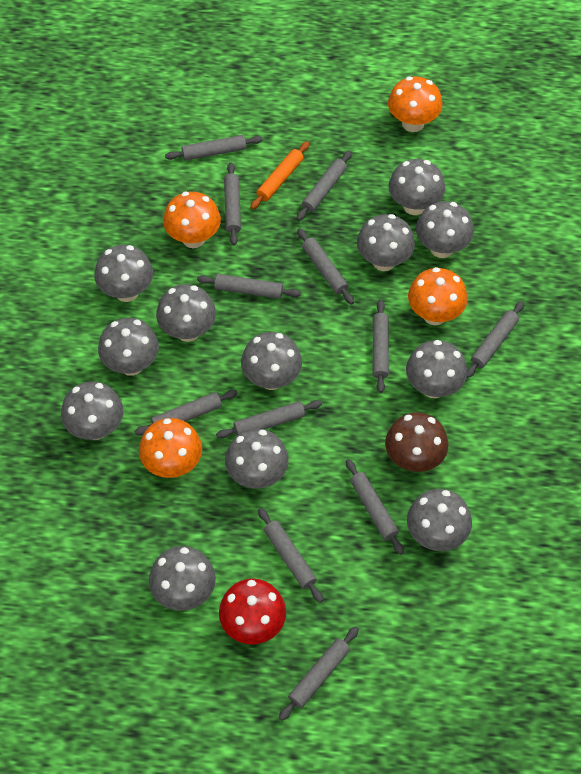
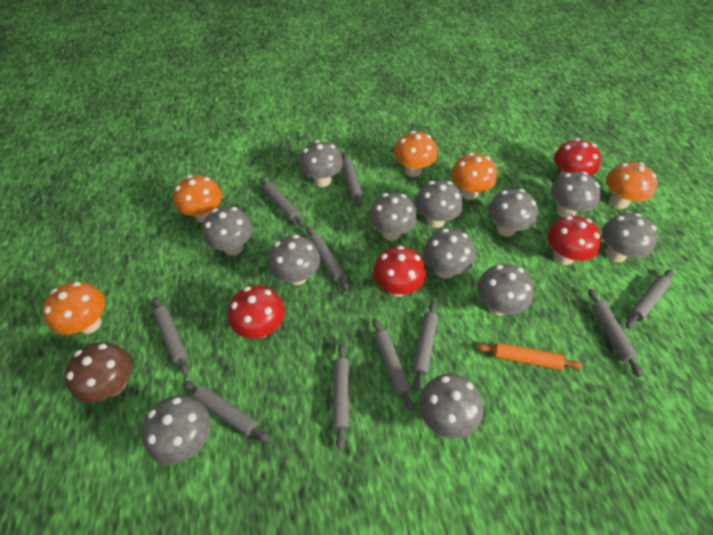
grey rolling pin: 12 -> 10
orange mushroom: 4 -> 5
red mushroom: 1 -> 4

